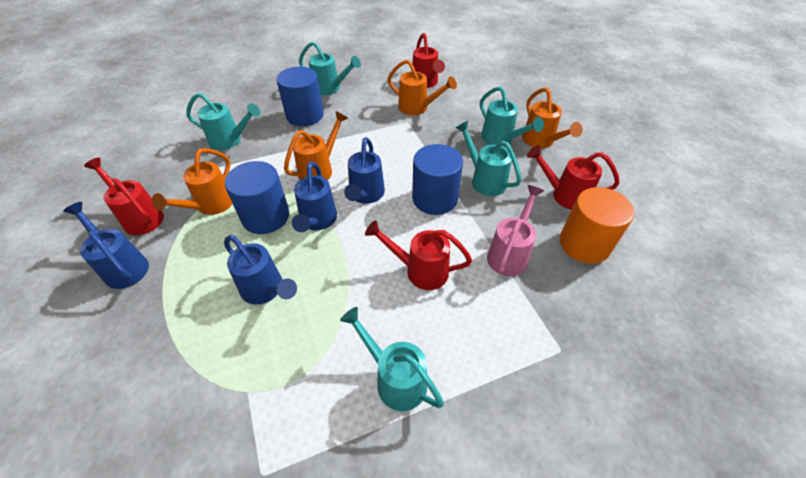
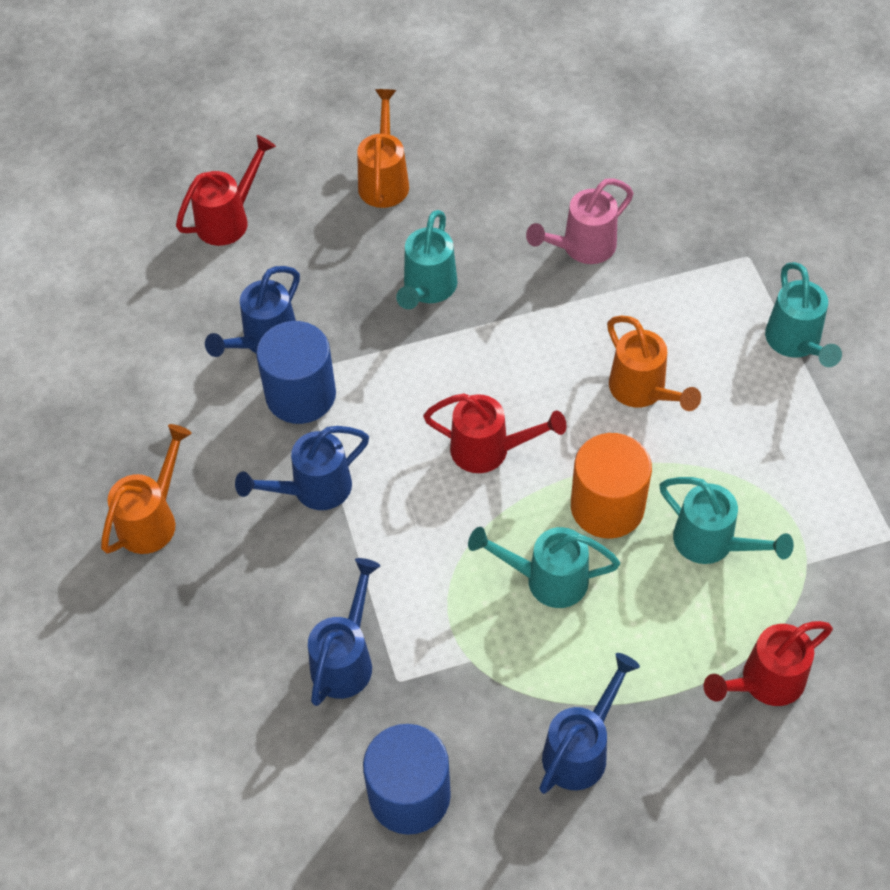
blue cylinder: 3 -> 2
orange watering can: 4 -> 3
red watering can: 4 -> 3
turquoise watering can: 5 -> 4

